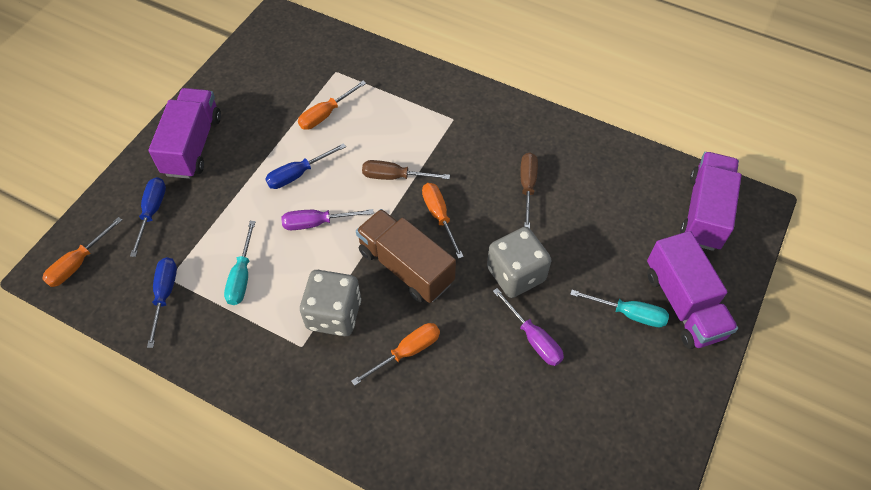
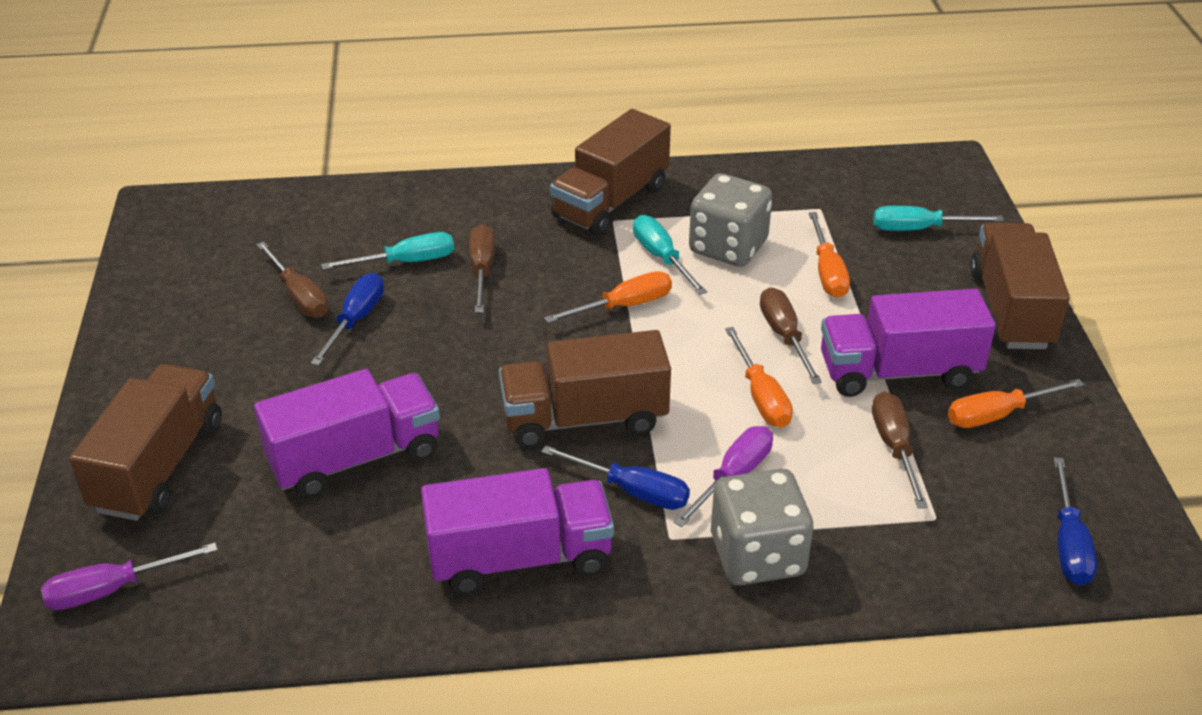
brown screwdriver: 2 -> 4
brown truck: 1 -> 4
turquoise screwdriver: 2 -> 3

